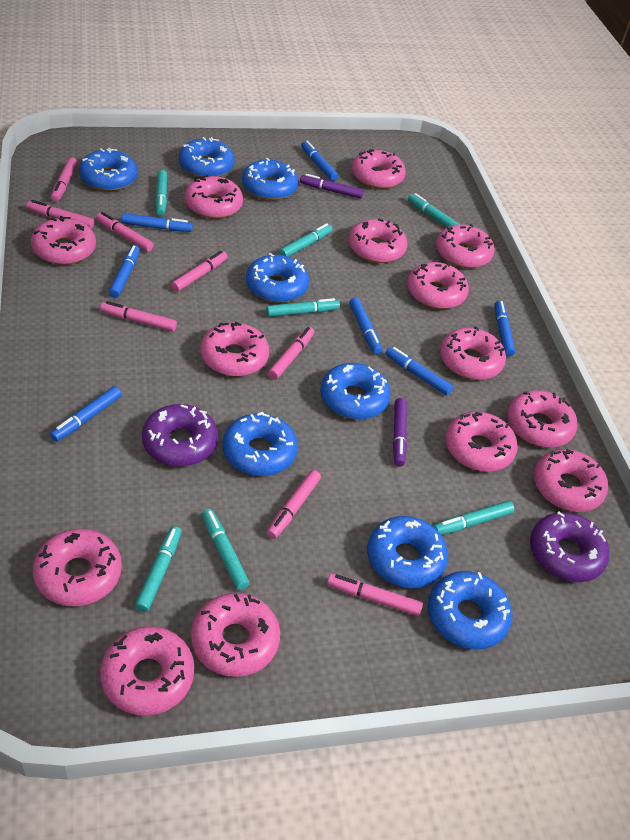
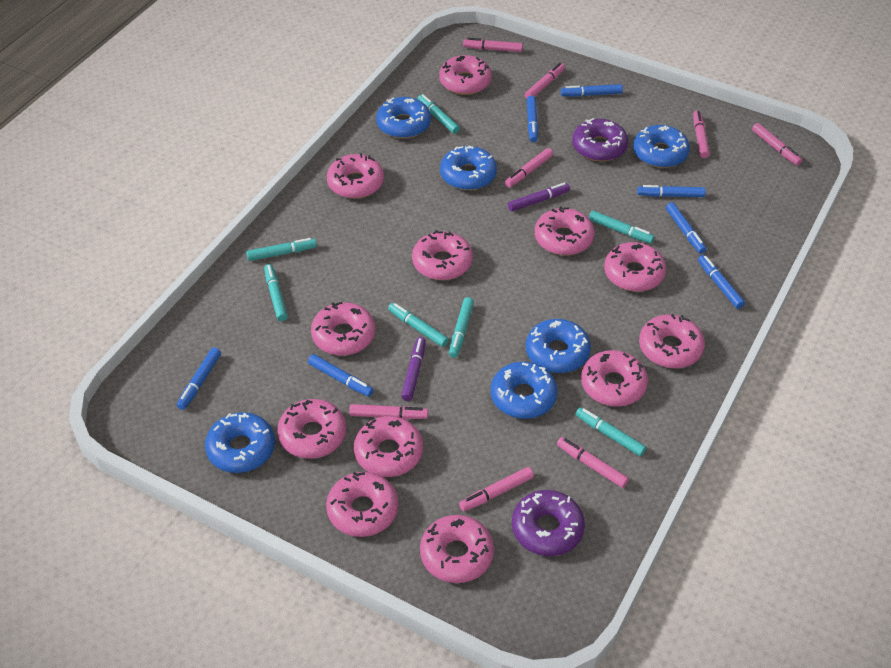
blue donut: 8 -> 6
pink donut: 14 -> 12

